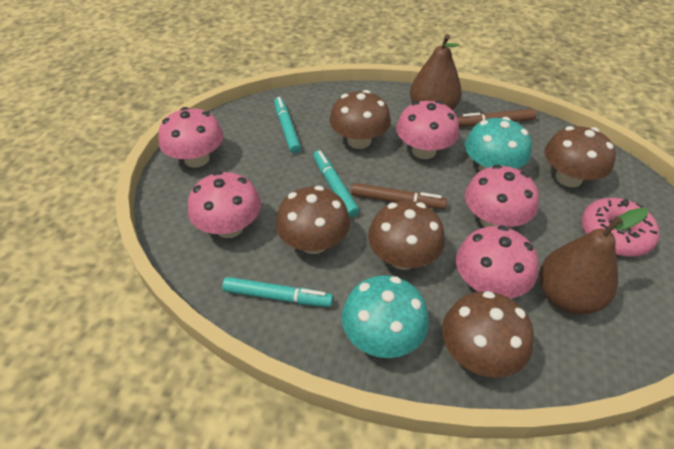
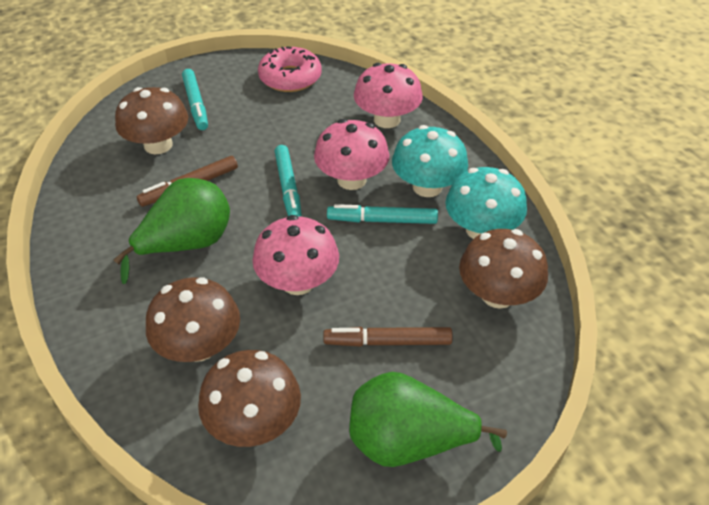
brown mushroom: 5 -> 4
brown pear: 2 -> 0
green pear: 0 -> 2
pink mushroom: 5 -> 3

